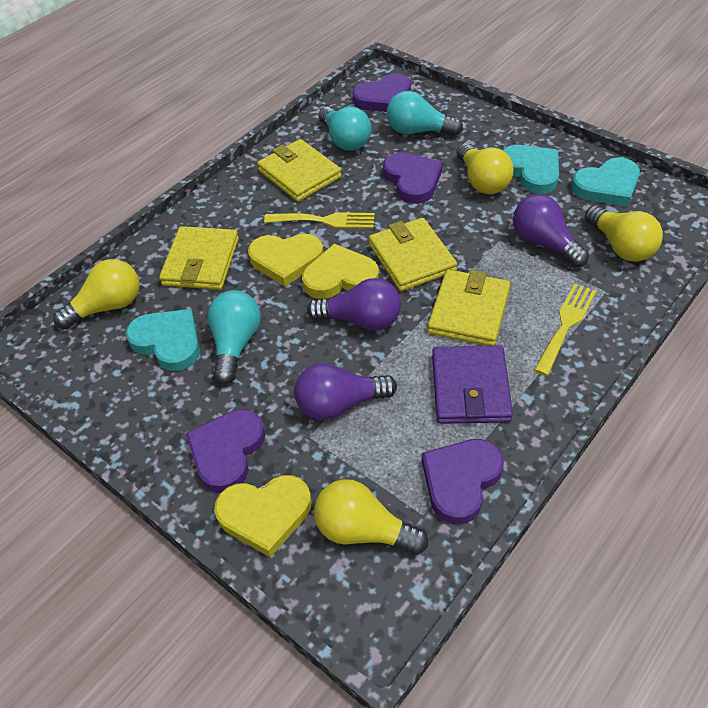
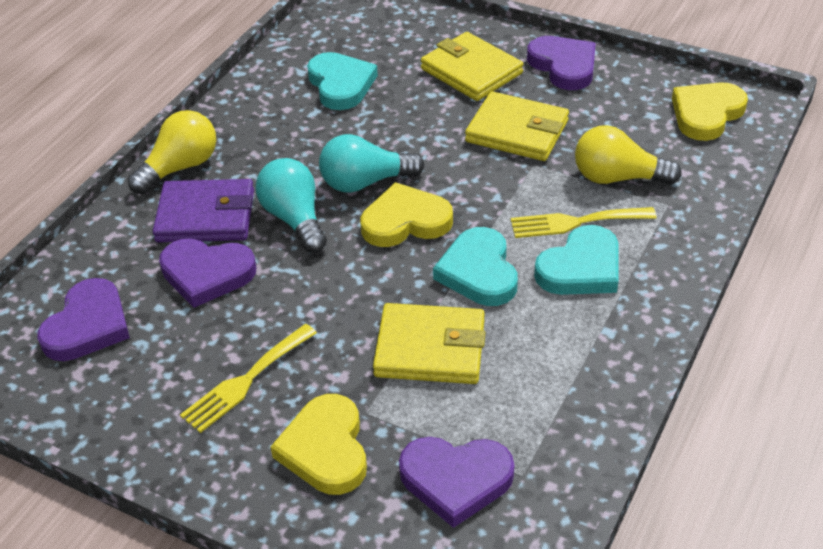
purple light bulb: 3 -> 0
turquoise light bulb: 3 -> 2
yellow light bulb: 4 -> 2
yellow wallet: 4 -> 3

